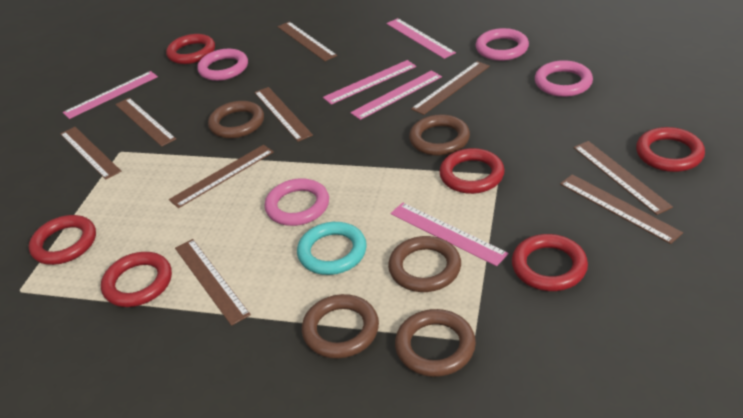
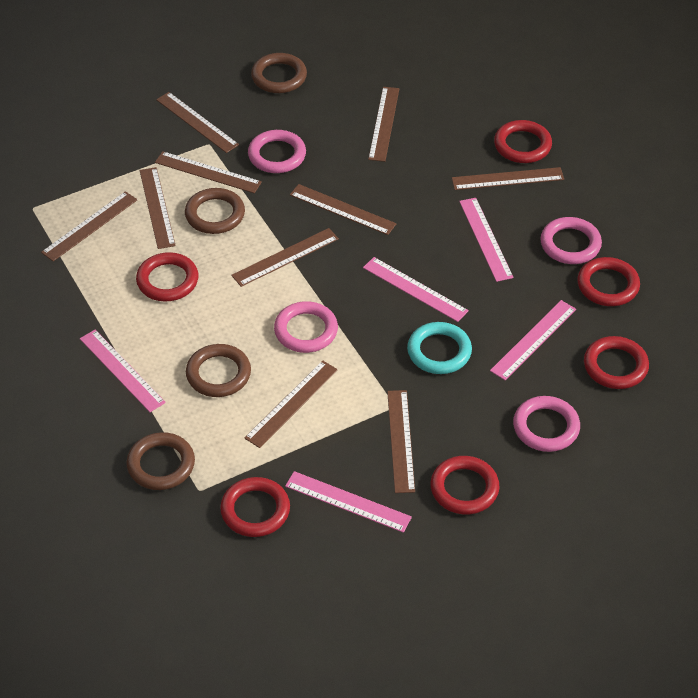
brown ring: 5 -> 4
brown ruler: 9 -> 10

